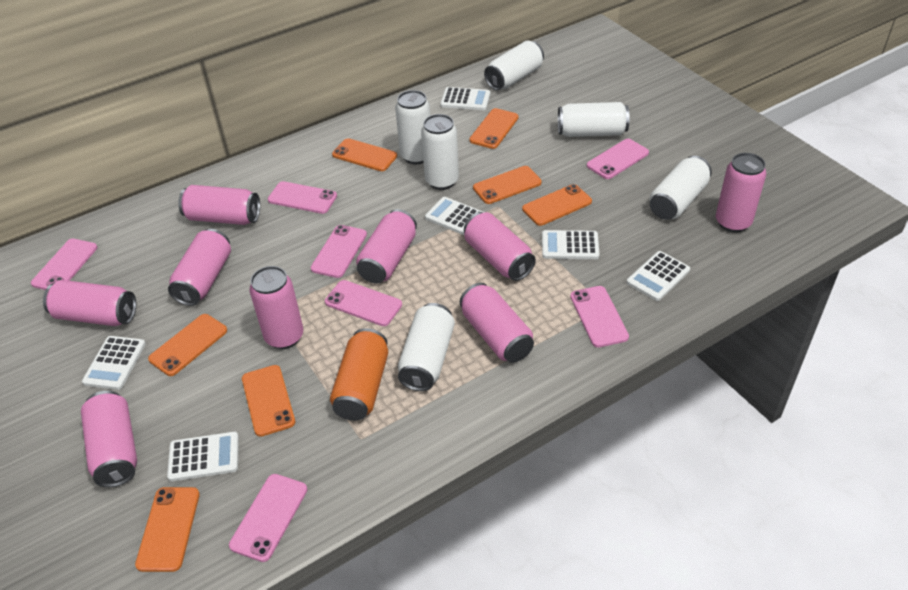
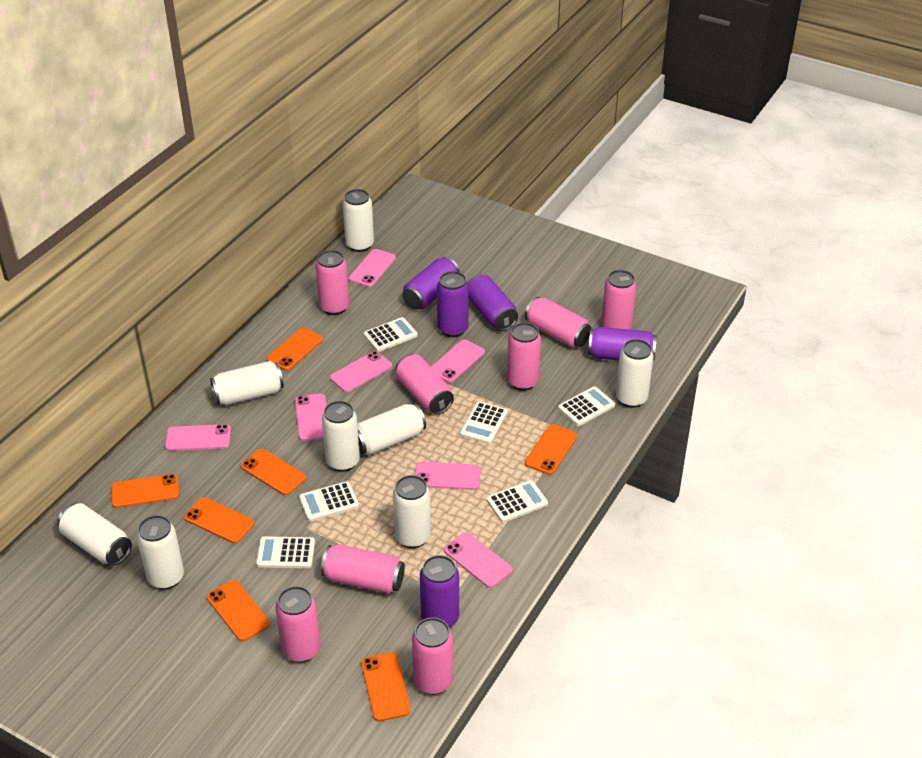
orange can: 1 -> 0
pink can: 9 -> 8
purple can: 0 -> 5
white can: 6 -> 8

